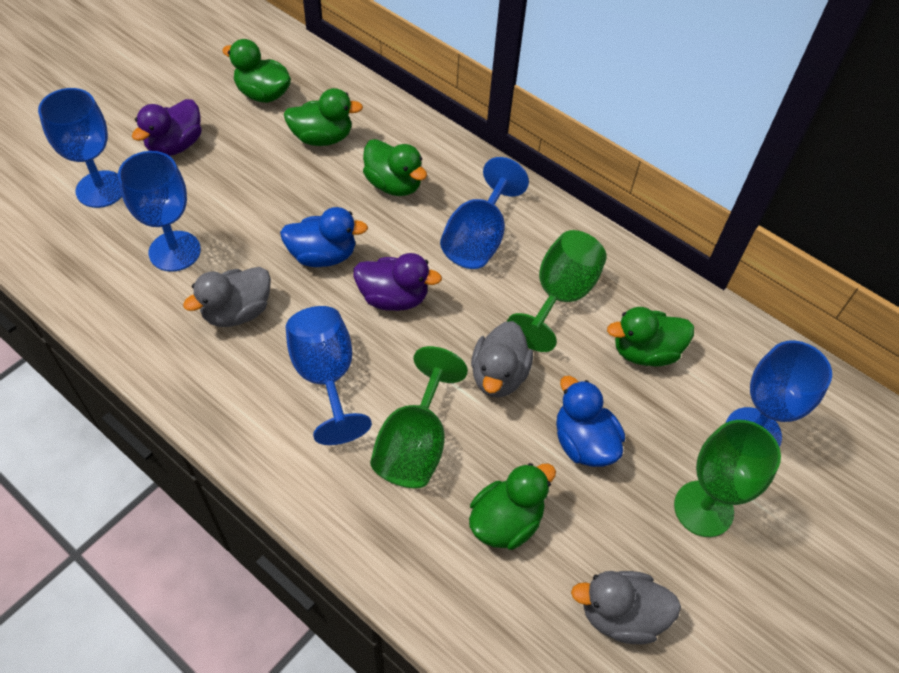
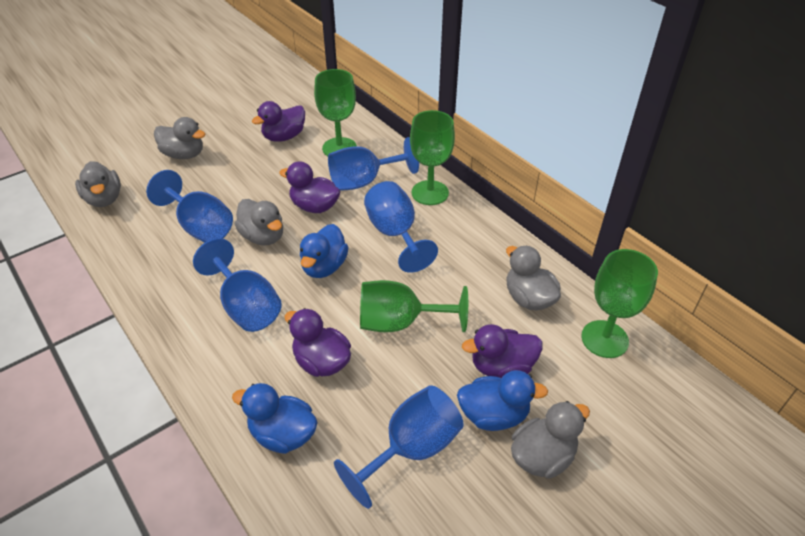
blue duck: 2 -> 3
green duck: 5 -> 0
green goblet: 3 -> 4
grey duck: 3 -> 5
purple duck: 2 -> 4

